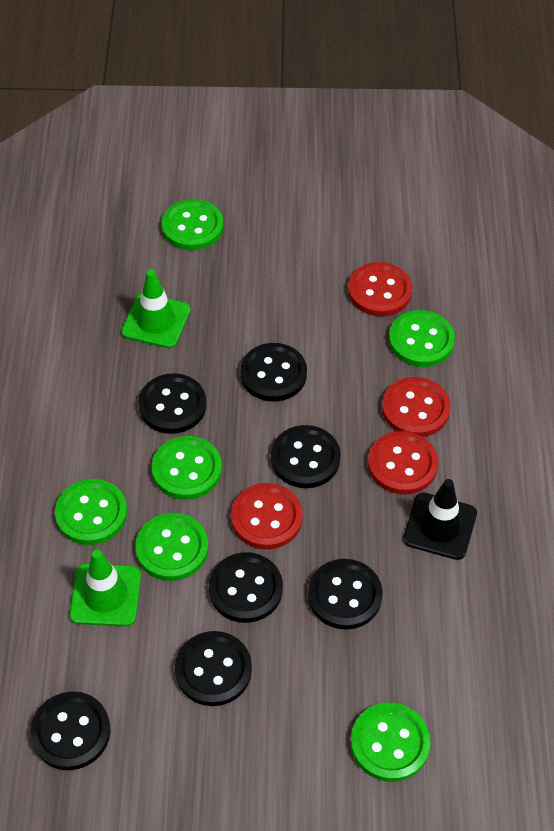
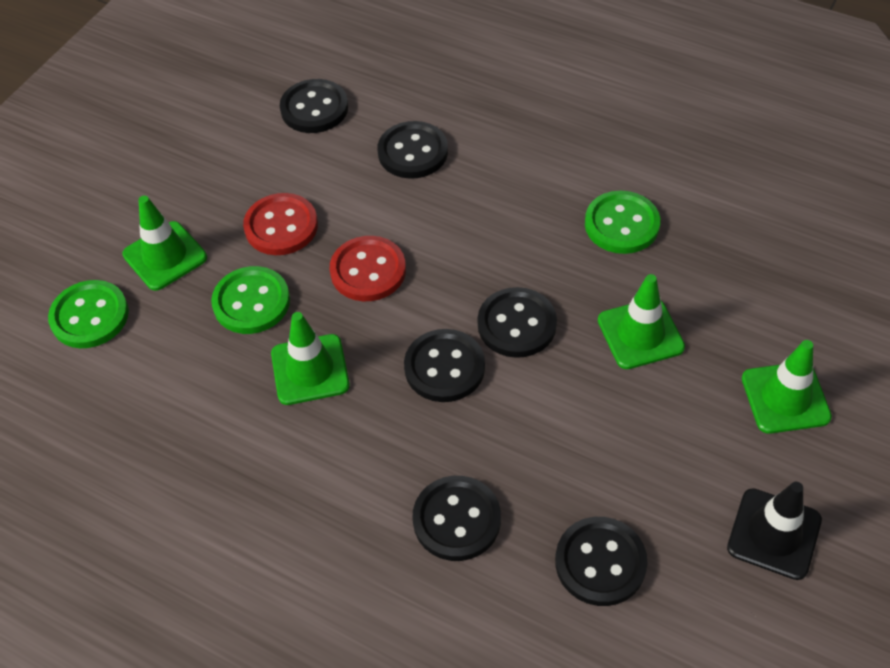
black button: 7 -> 6
green button: 6 -> 3
green traffic cone: 2 -> 4
red button: 4 -> 2

